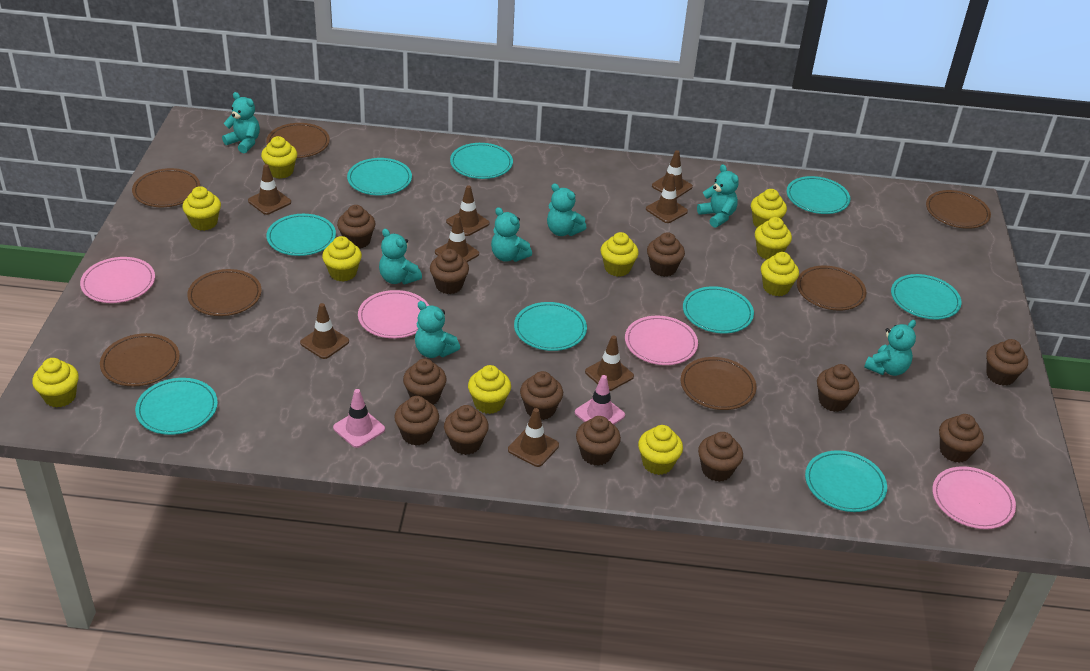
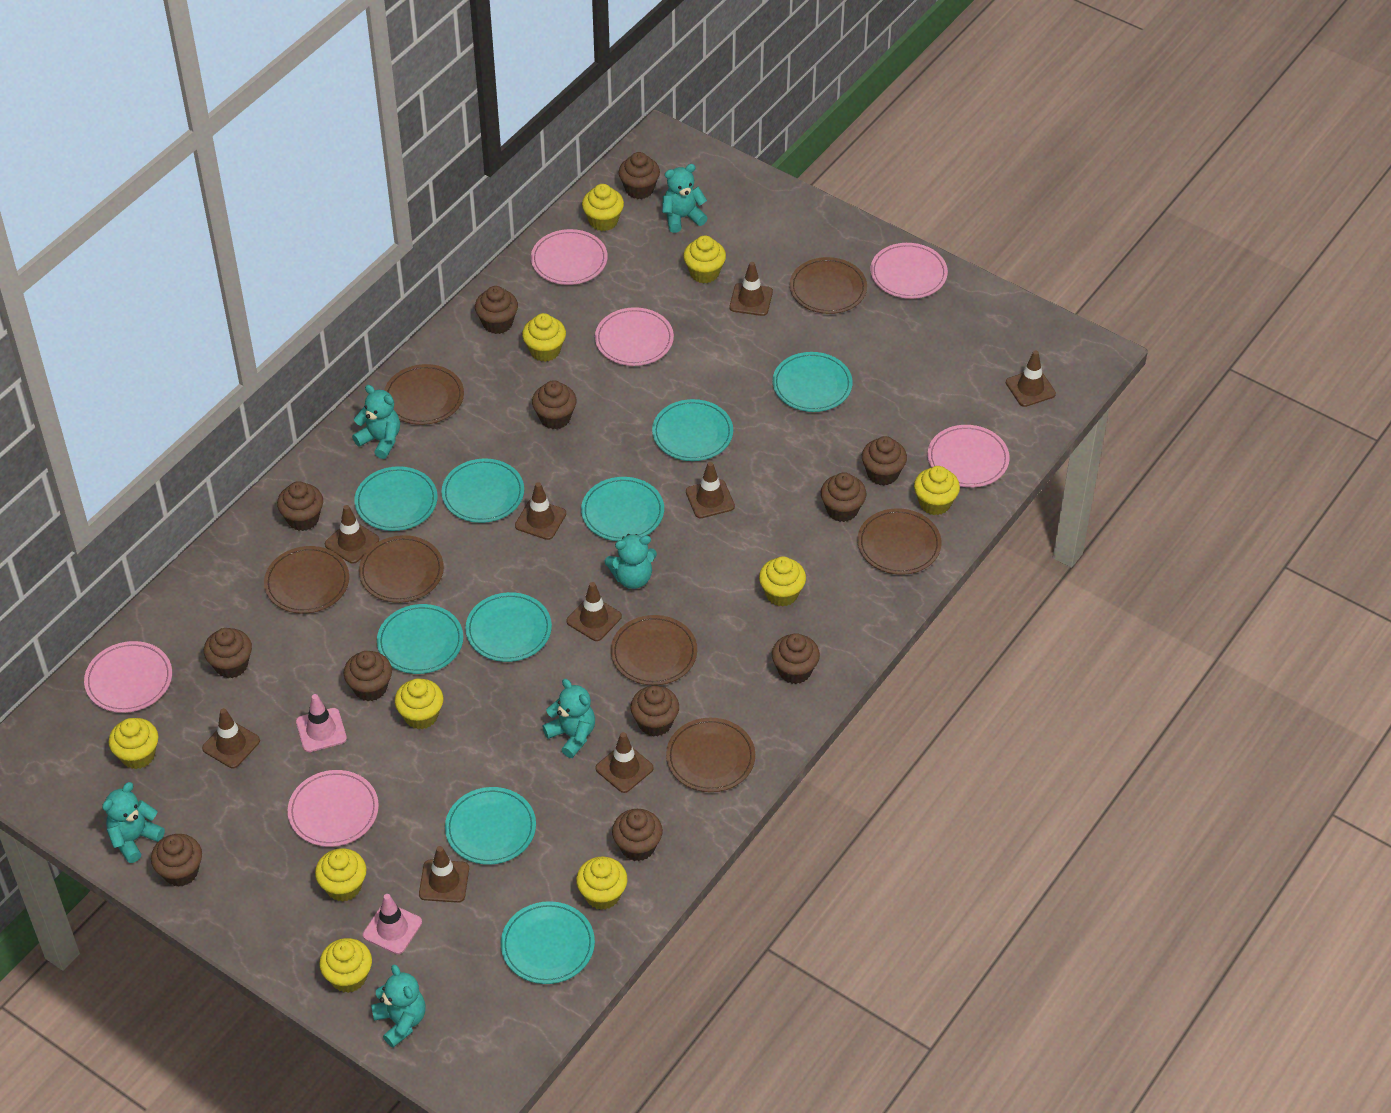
brown traffic cone: 8 -> 9
pink plate: 4 -> 6
turquoise teddy bear: 7 -> 6

